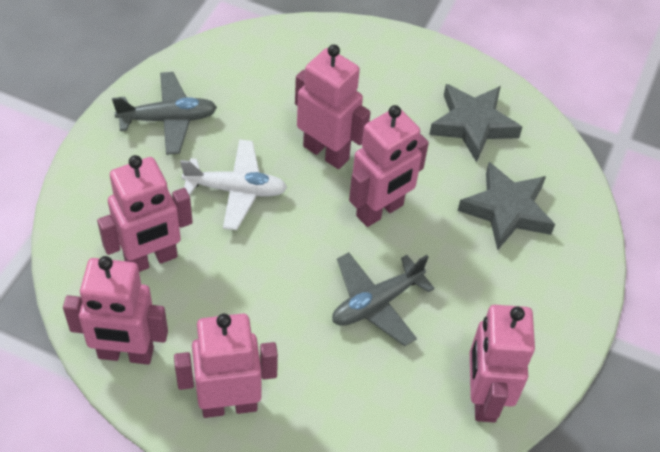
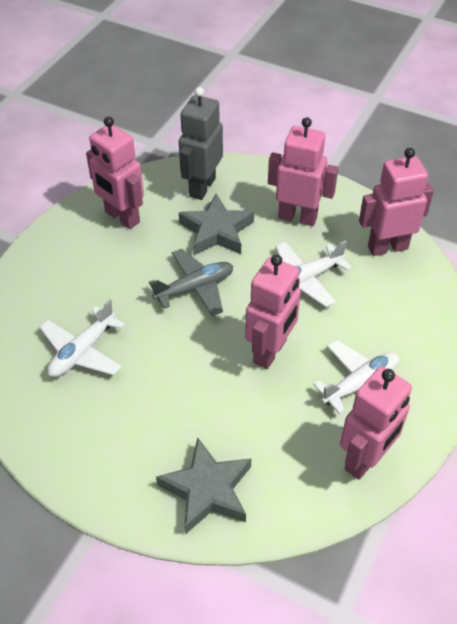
grey plane: 2 -> 1
grey robot: 0 -> 1
pink robot: 6 -> 5
white plane: 1 -> 3

